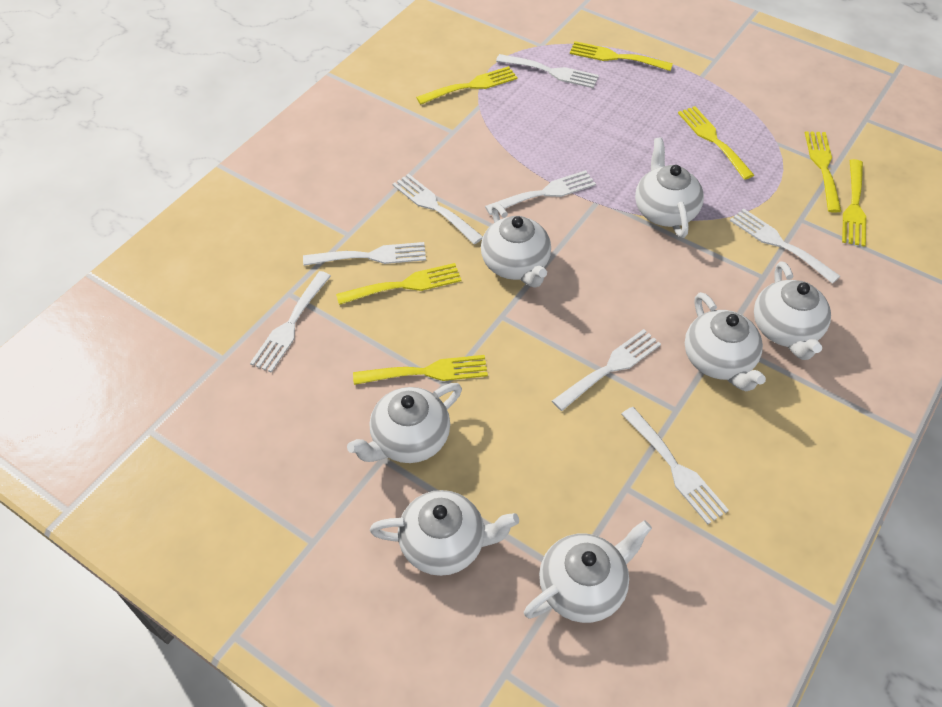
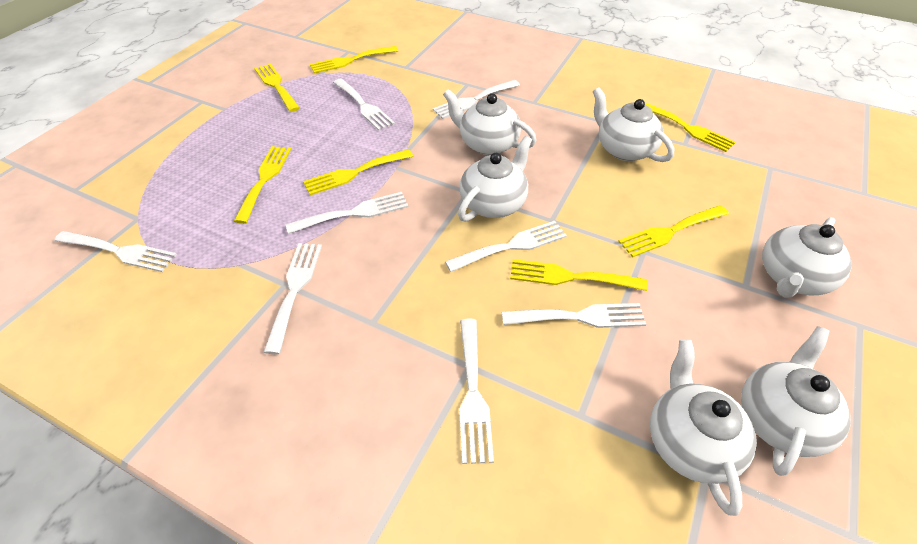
white teapot: 7 -> 6

